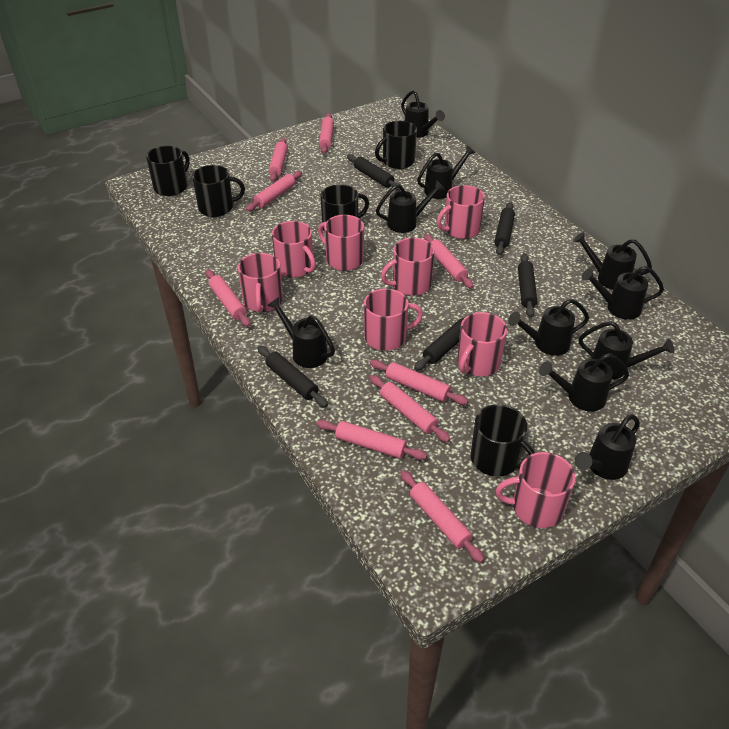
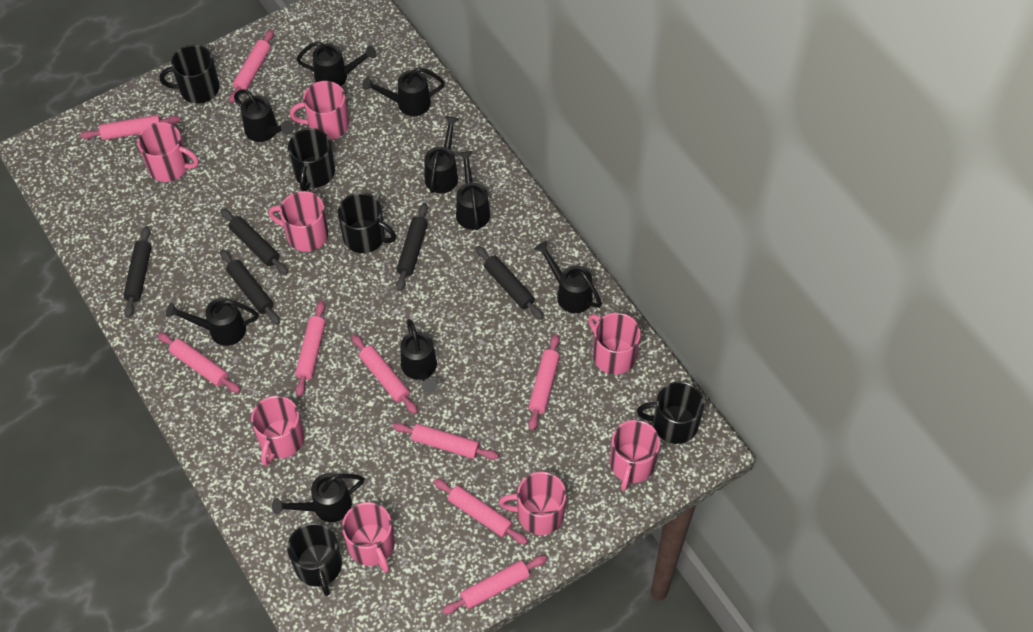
black watering can: 10 -> 9

